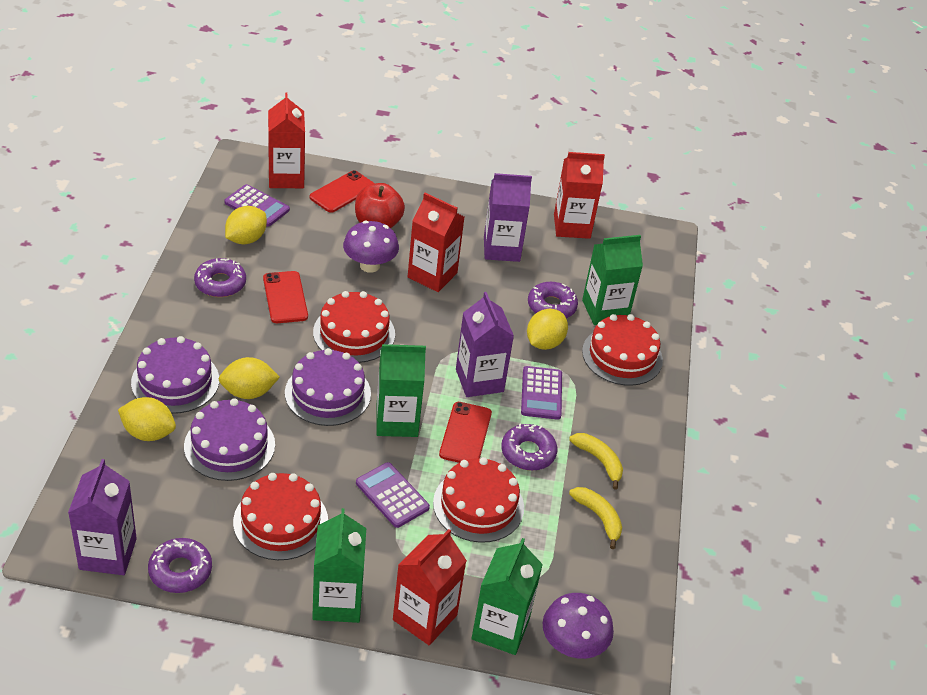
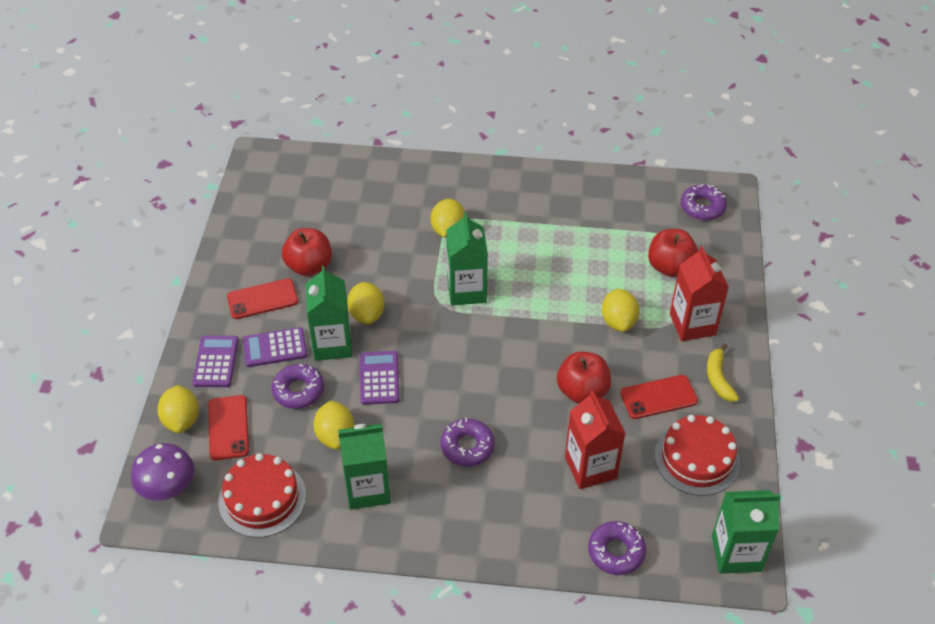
purple cake: 3 -> 0
purple carton: 3 -> 0
purple mushroom: 2 -> 1
red apple: 1 -> 3
red cake: 4 -> 2
red carton: 4 -> 2
yellow banana: 2 -> 1
yellow lemon: 4 -> 5

